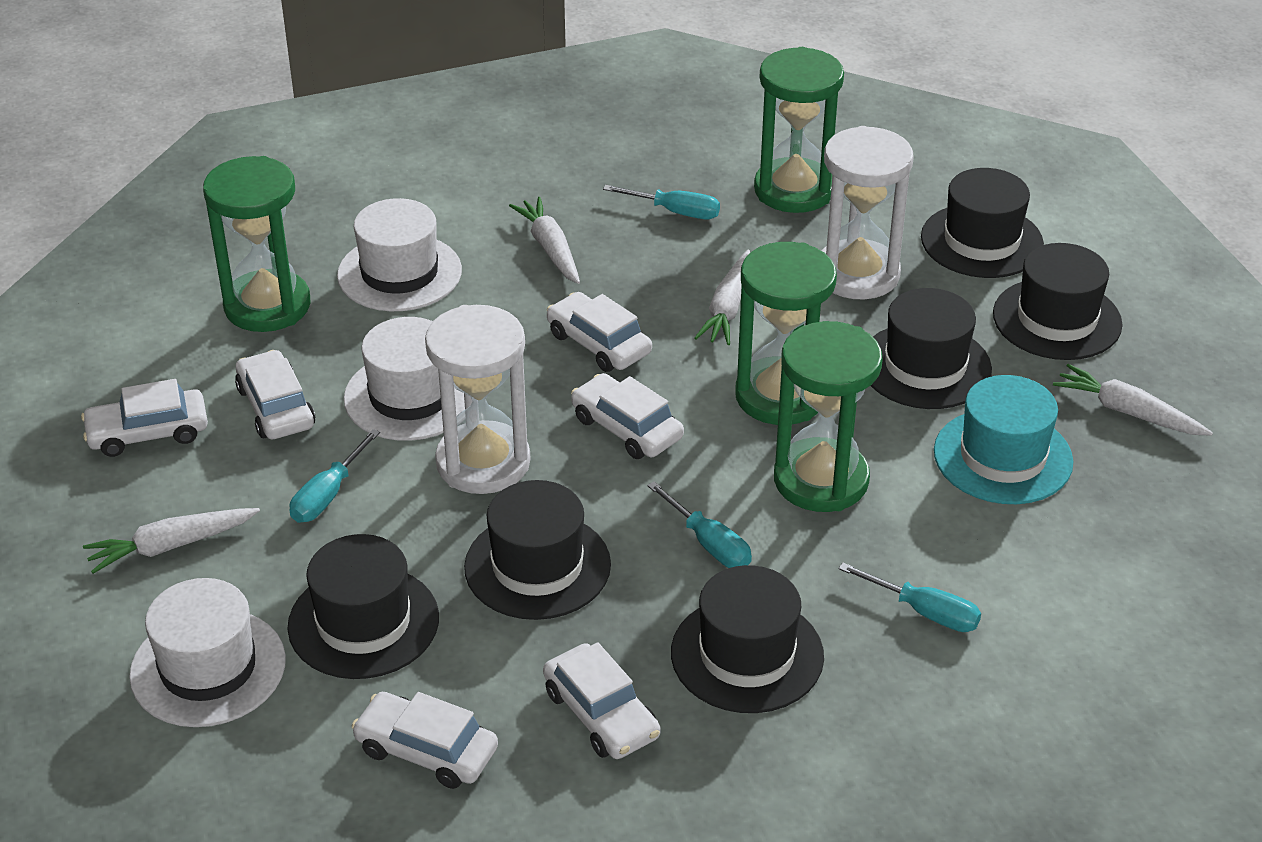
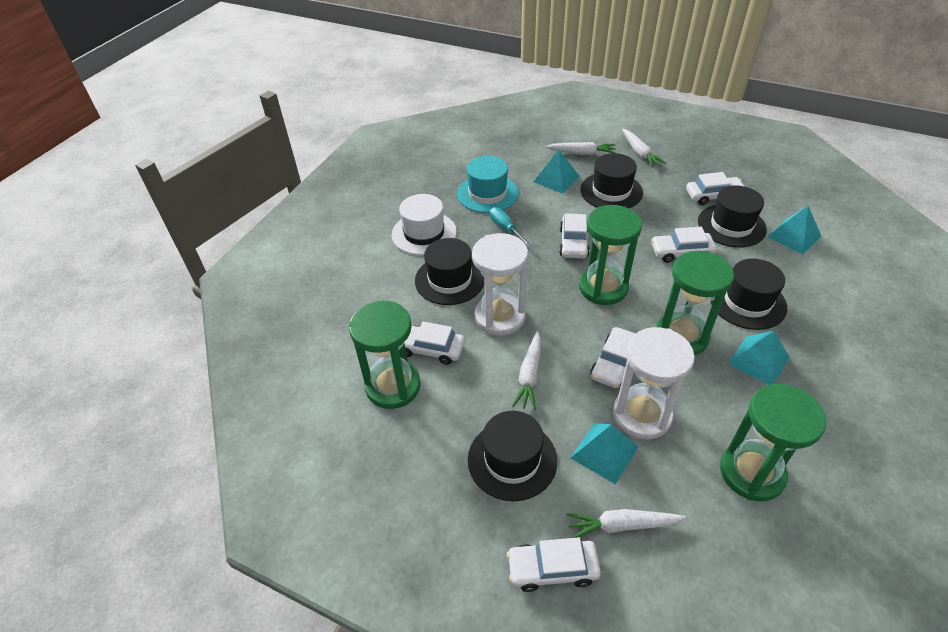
black hat: 6 -> 5
turquoise pyramid: 0 -> 4
turquoise screwdriver: 4 -> 1
white hat: 3 -> 1

